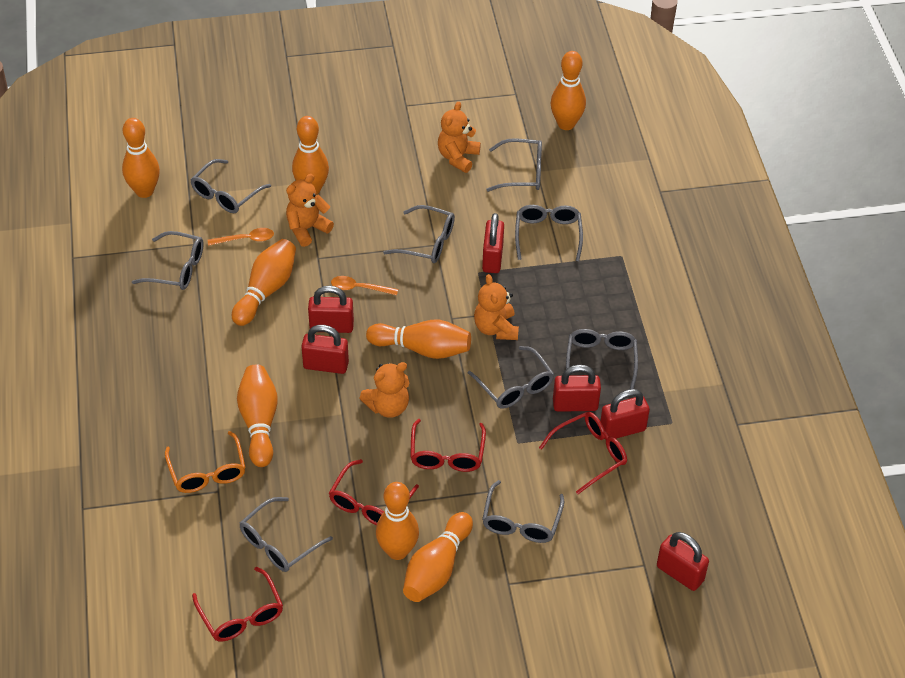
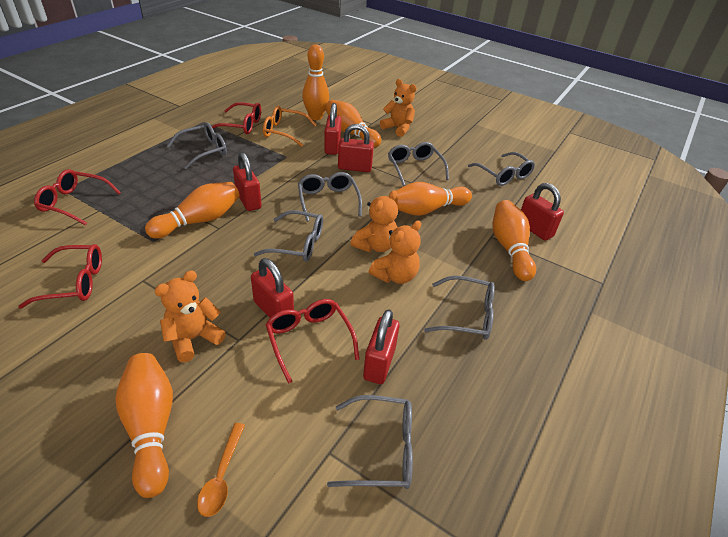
grey glasses: 9 -> 7
orange bowling pin: 8 -> 6
orange spoon: 2 -> 1

